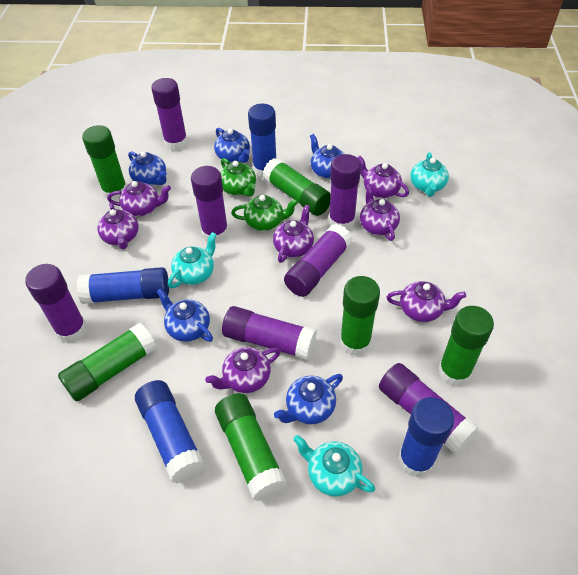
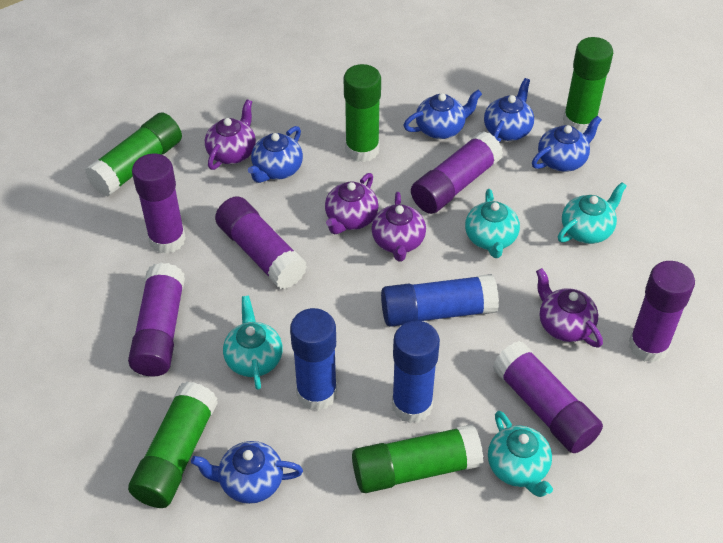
blue glue stick: 4 -> 3
green glue stick: 6 -> 5
green teapot: 2 -> 0
purple glue stick: 7 -> 6
purple teapot: 7 -> 4
turquoise teapot: 3 -> 4

